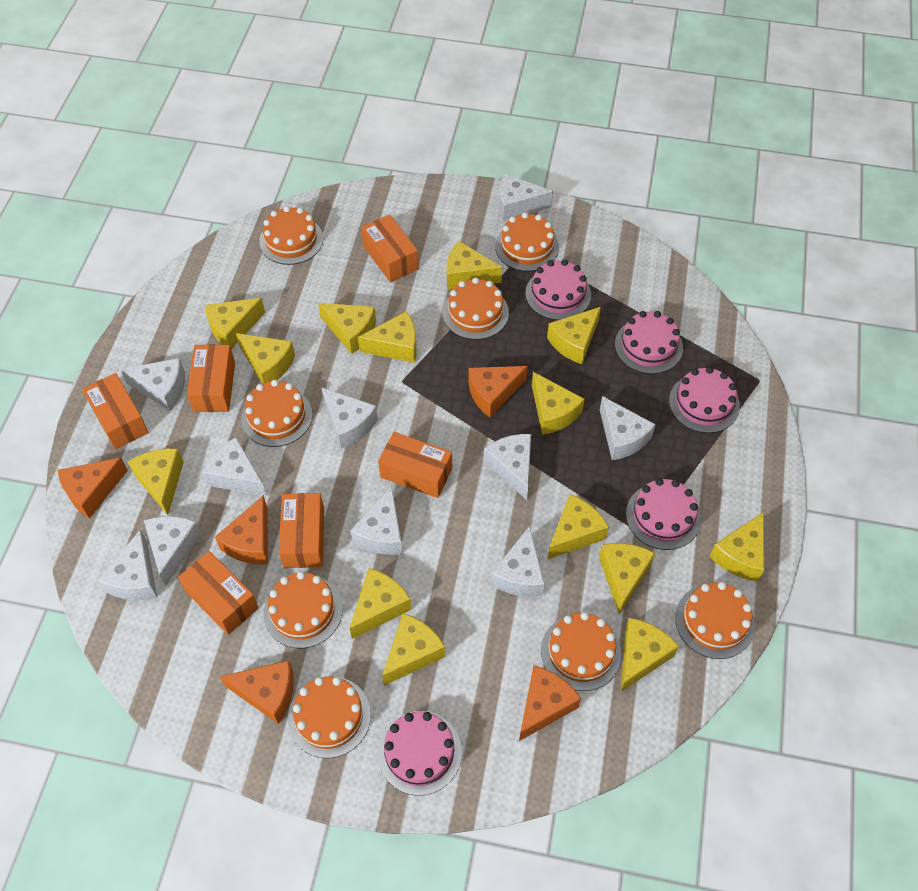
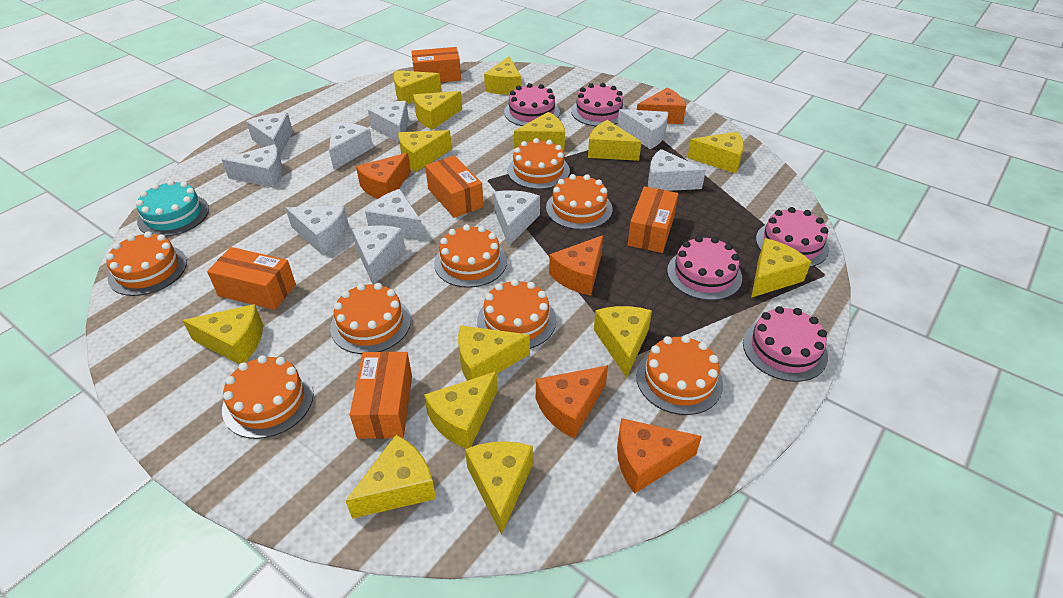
orange box: 6 -> 5
turquoise cake: 0 -> 1

